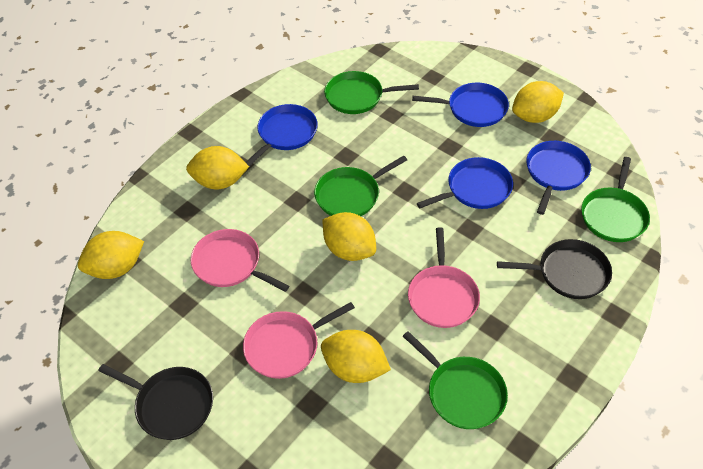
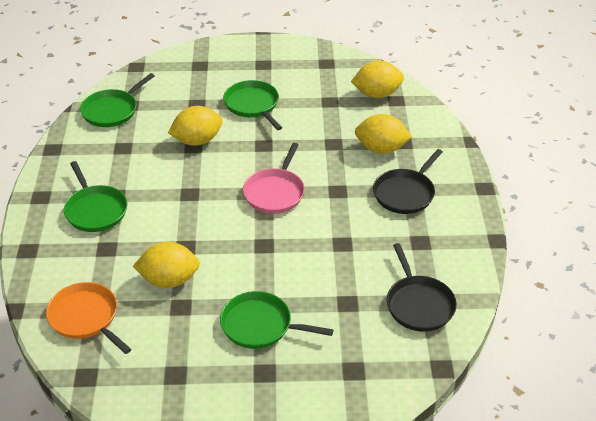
blue pan: 4 -> 0
orange pan: 0 -> 1
pink pan: 3 -> 1
yellow lemon: 5 -> 4

